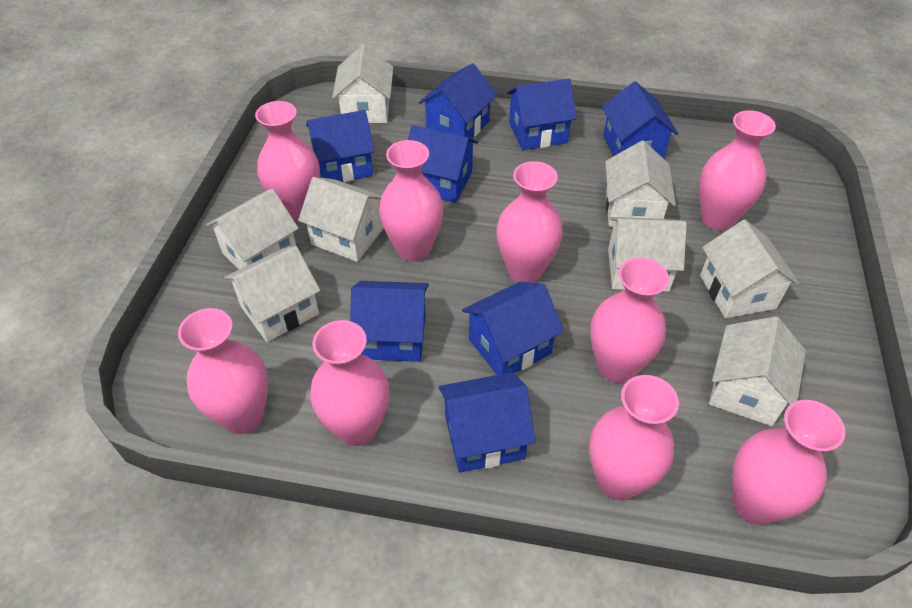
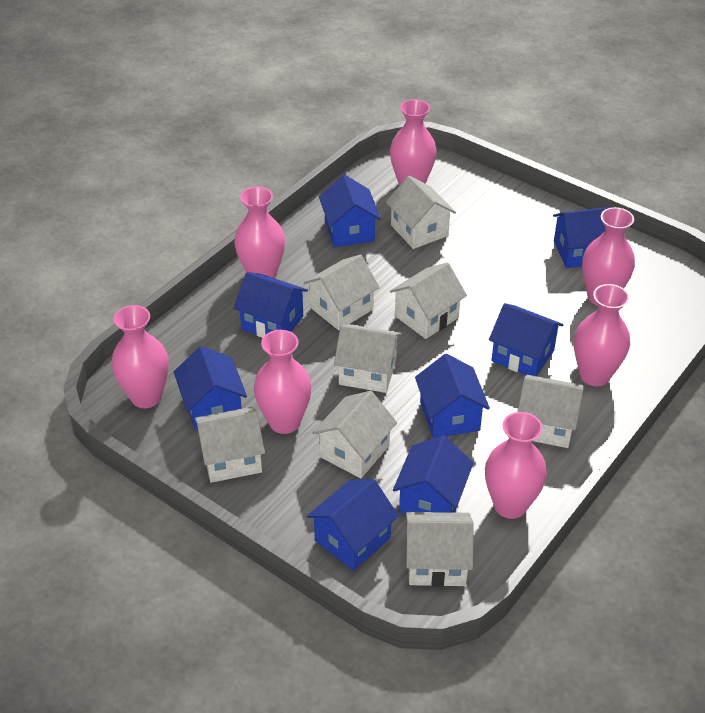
pink vase: 9 -> 7

